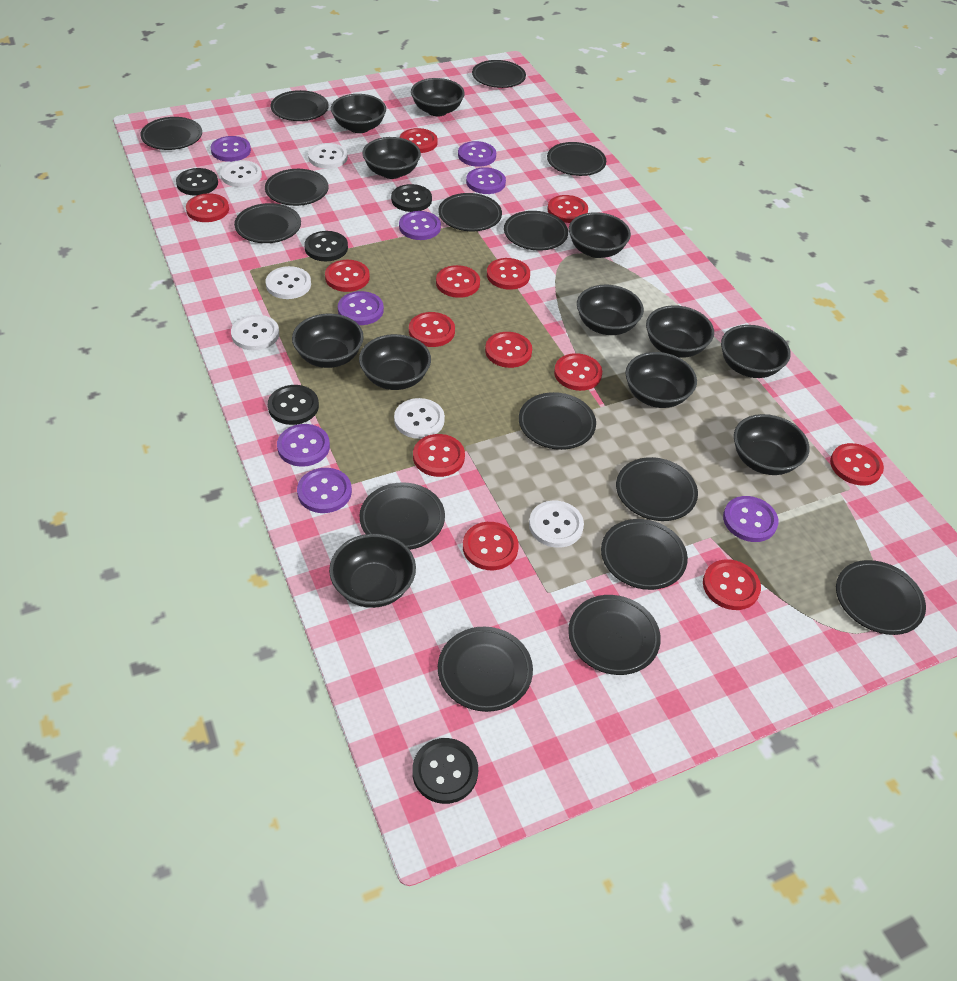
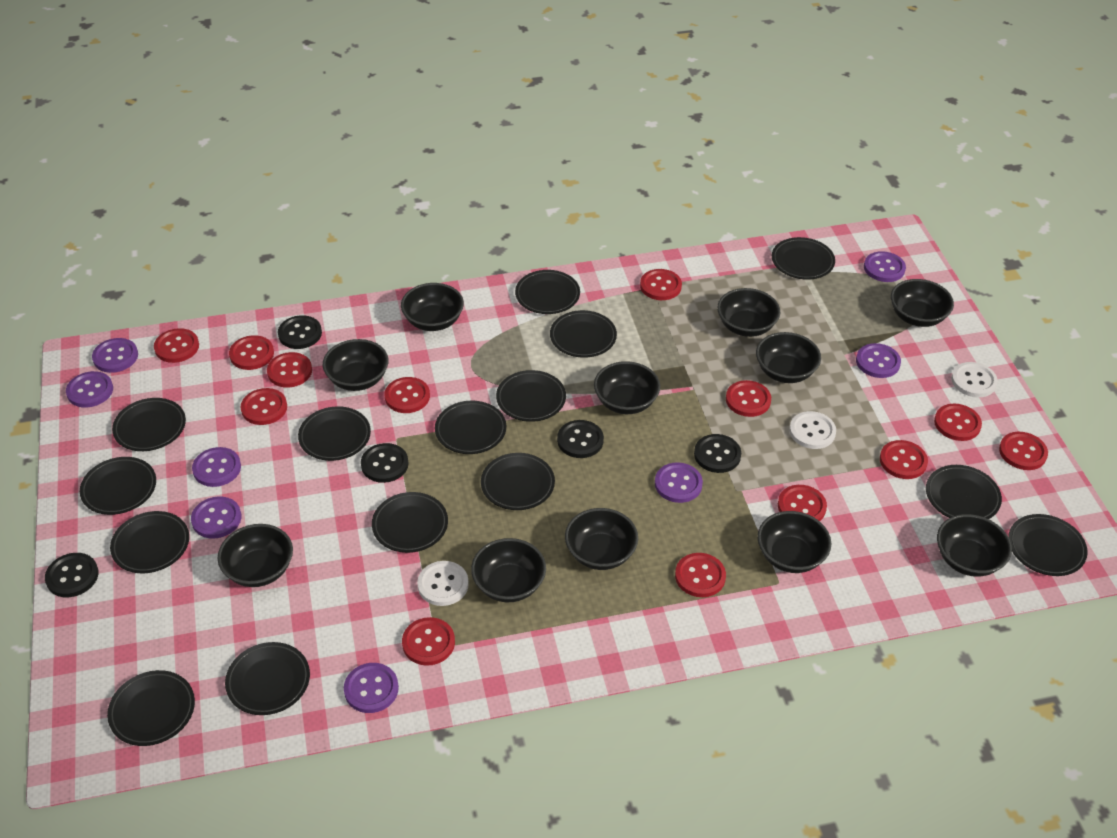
black bowl: 12 -> 11
white button: 6 -> 3

